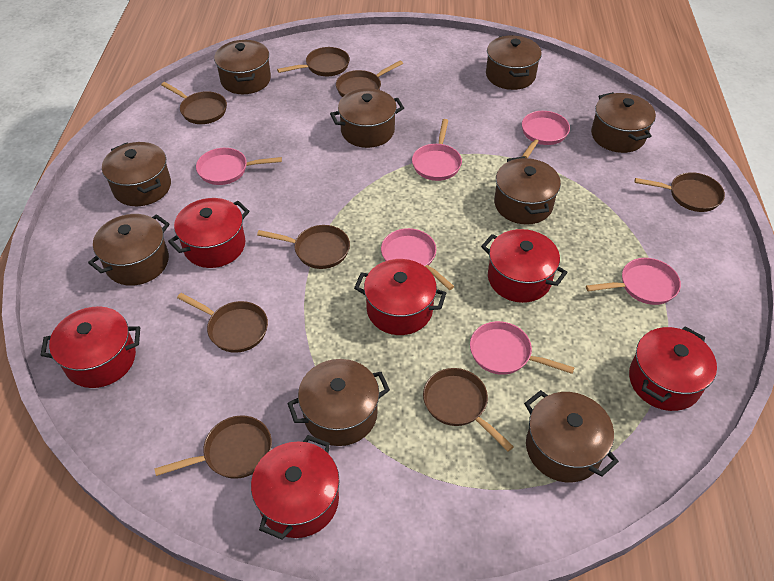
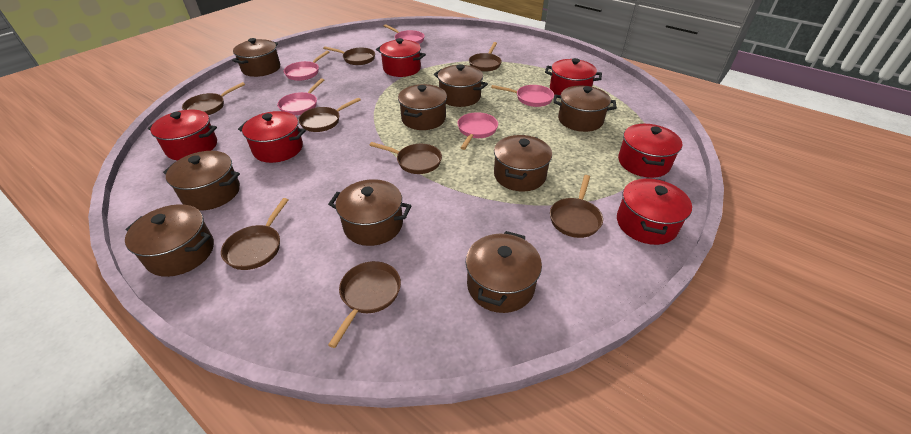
pink pan: 6 -> 5

